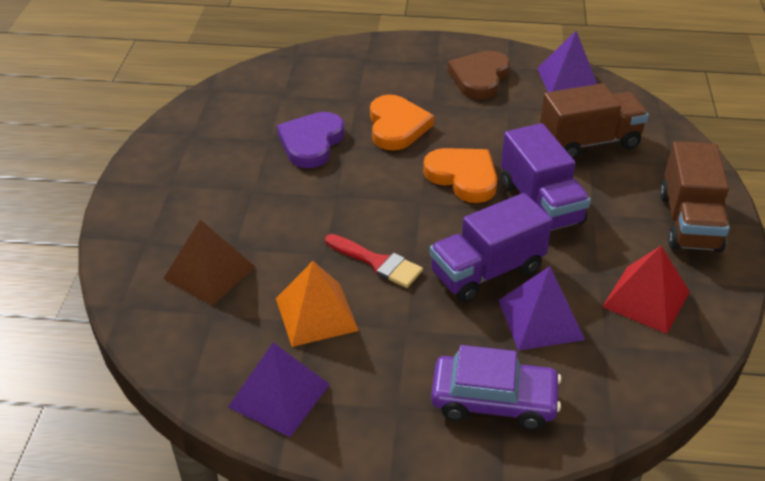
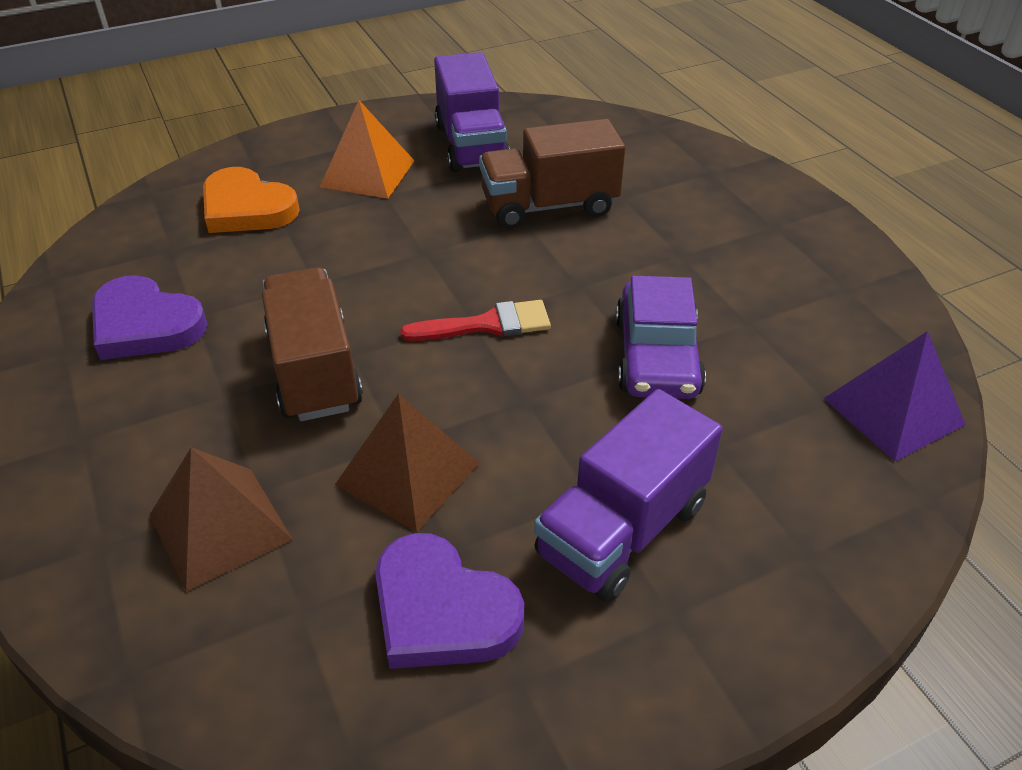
brown heart: 1 -> 0
brown pyramid: 1 -> 2
orange heart: 2 -> 1
purple heart: 1 -> 2
purple pyramid: 3 -> 1
red pyramid: 1 -> 0

